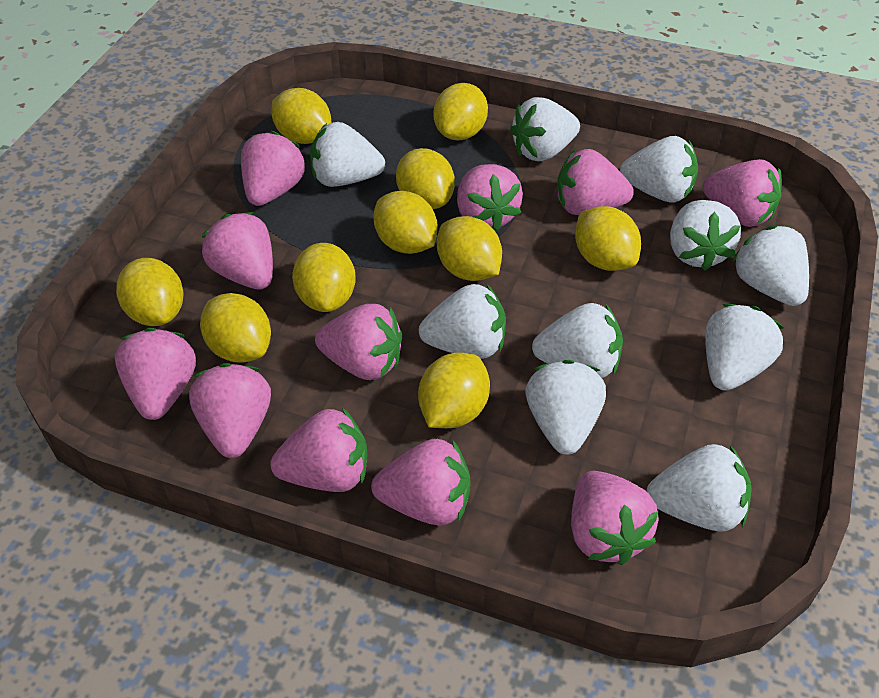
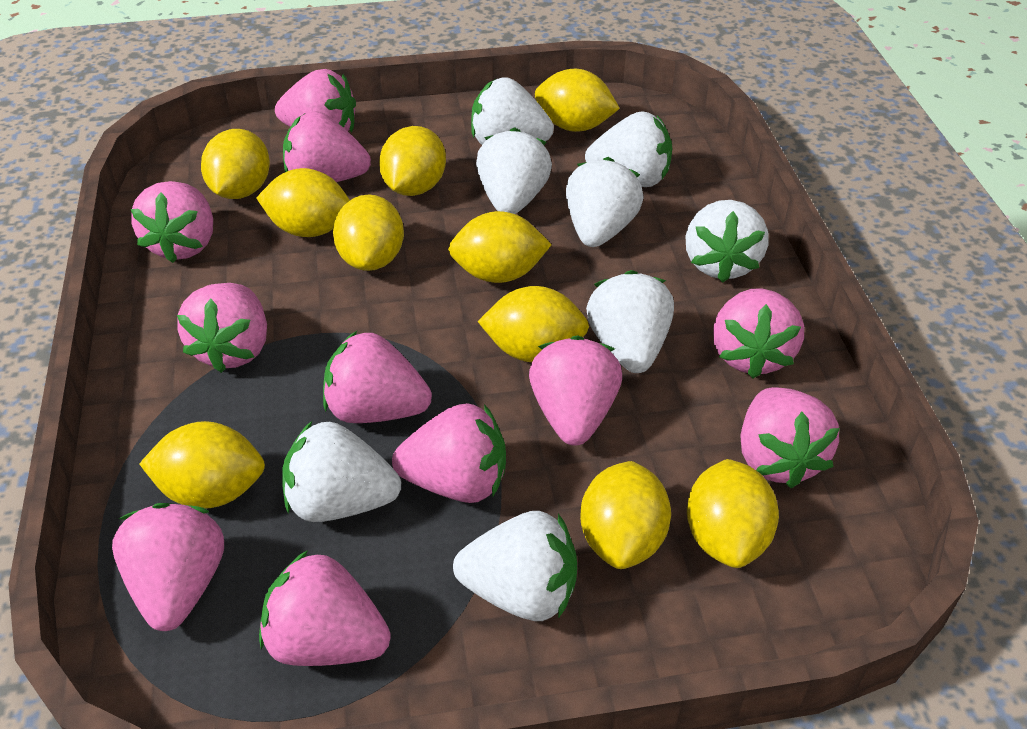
white strawberry: 10 -> 8

